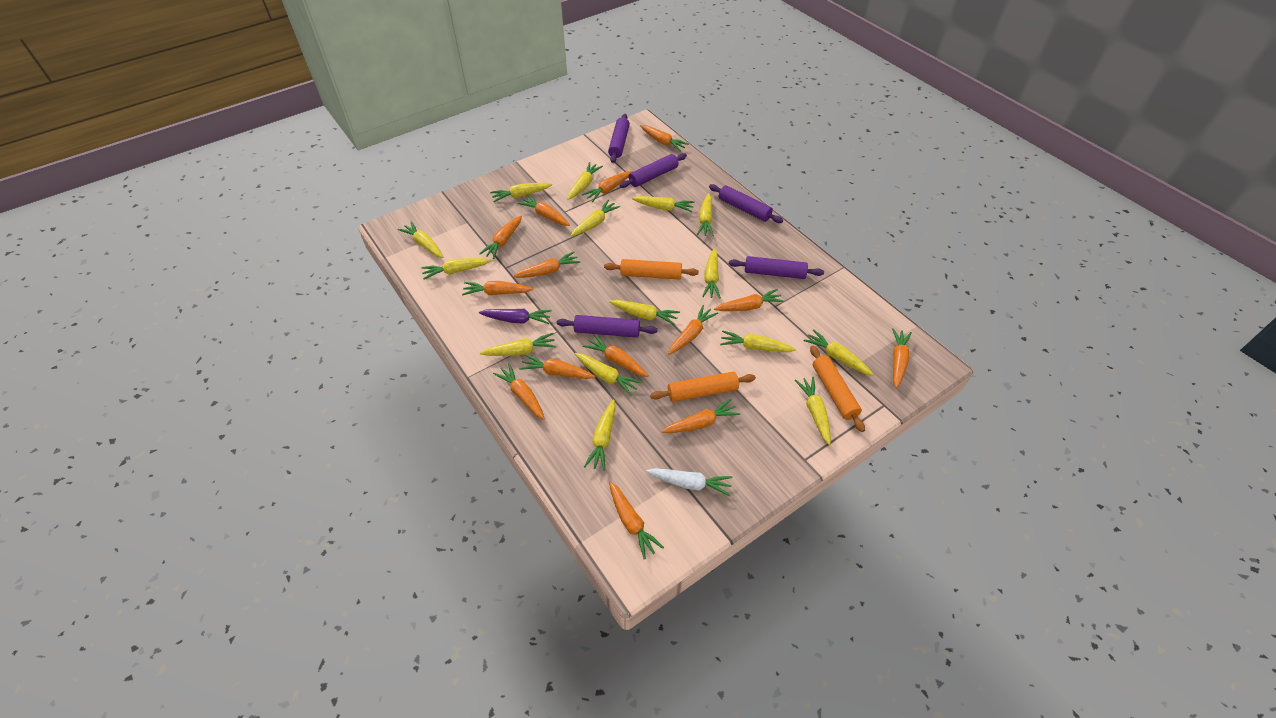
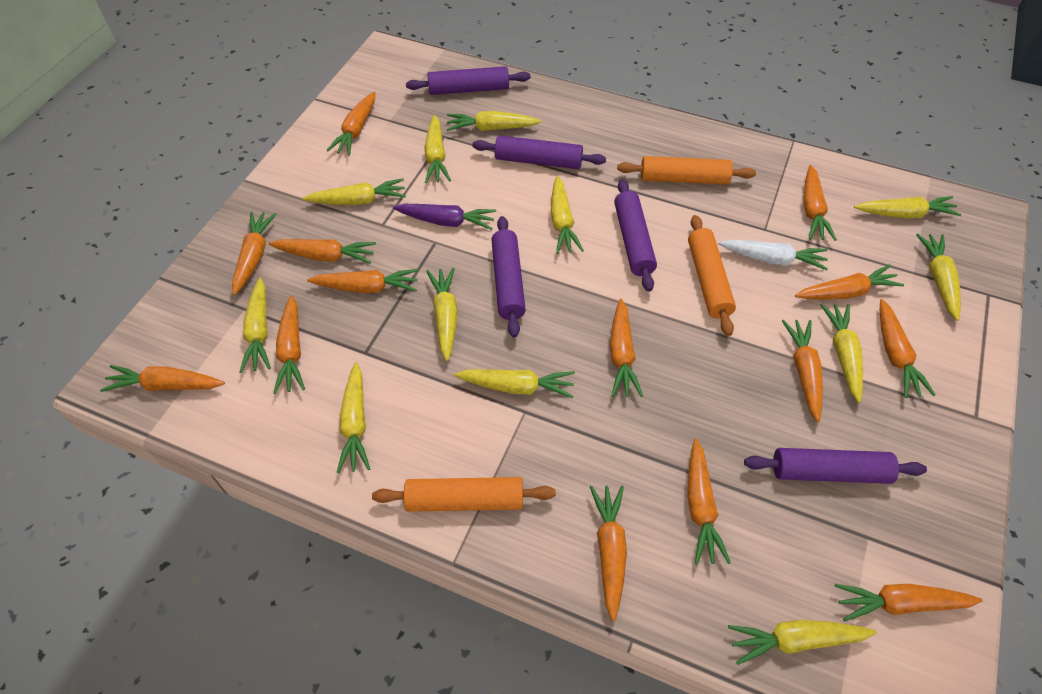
yellow carrot: 15 -> 12

